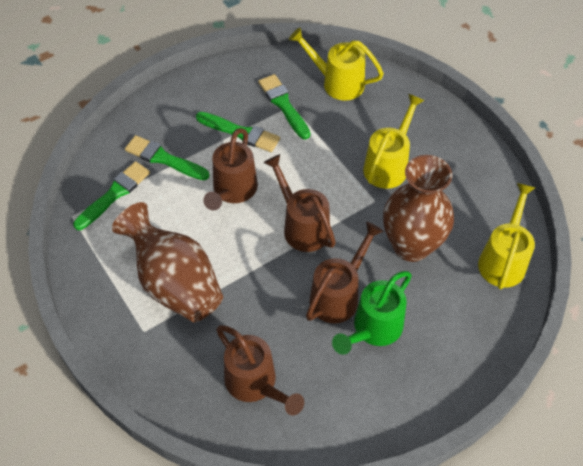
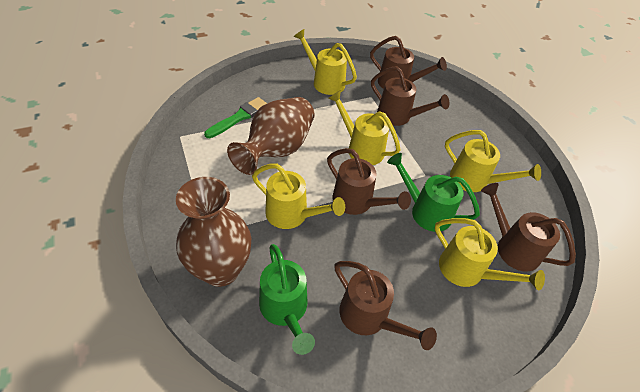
brown watering can: 4 -> 5
green brush: 4 -> 1
green watering can: 1 -> 2
yellow watering can: 3 -> 5

